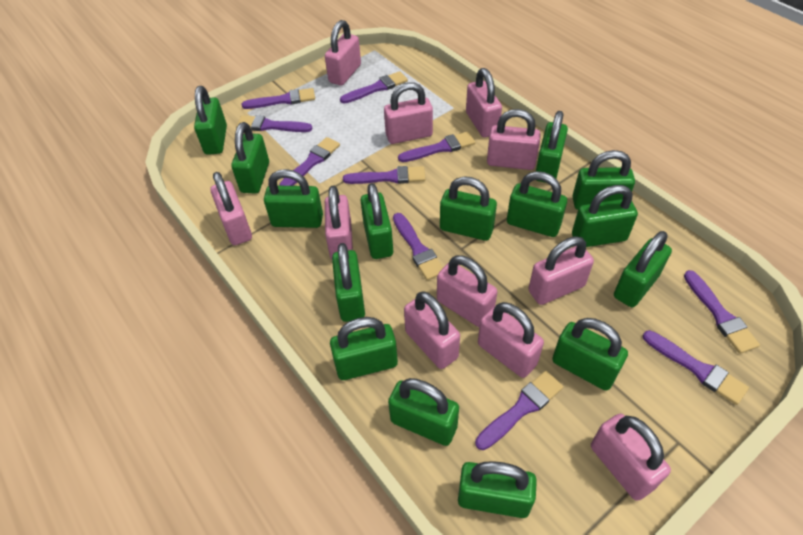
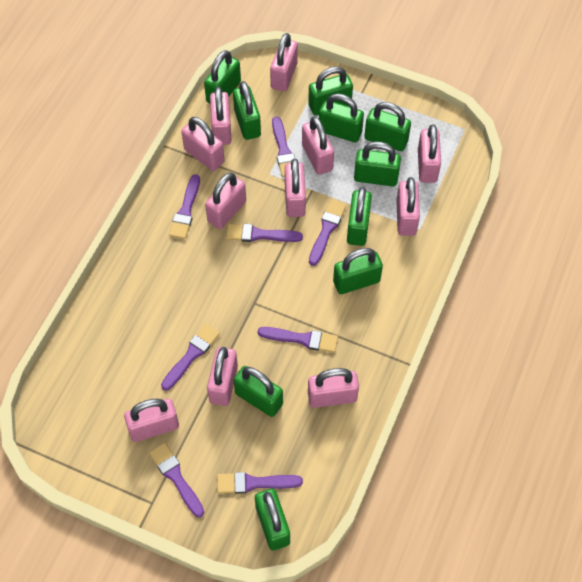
green padlock: 15 -> 10
purple brush: 10 -> 8

